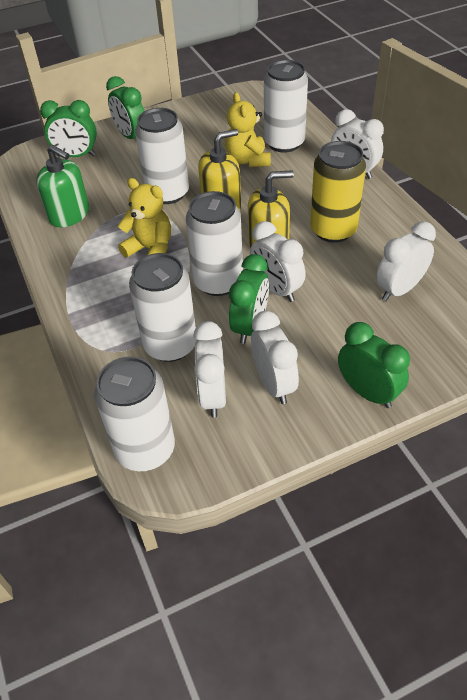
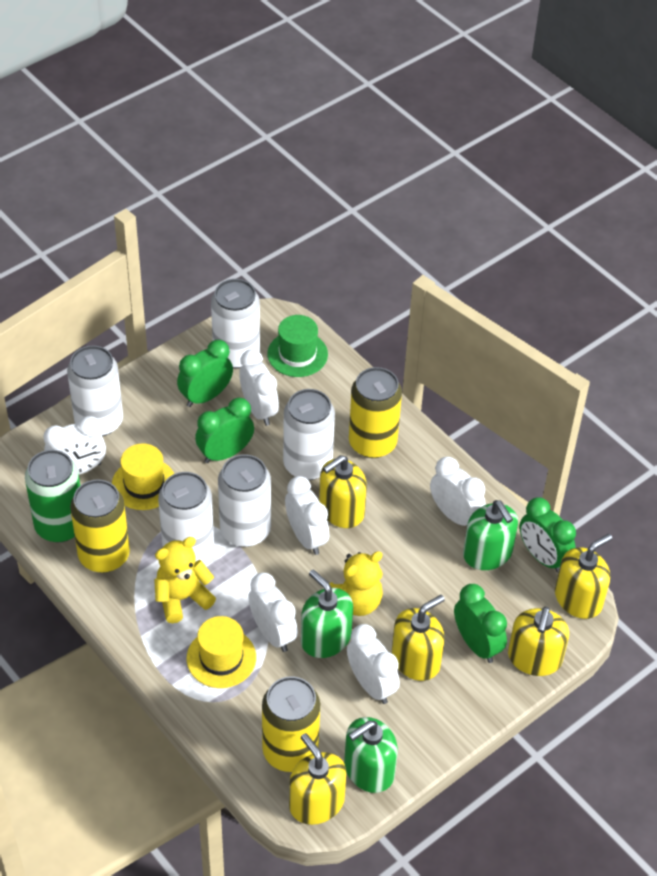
green can: 0 -> 1
green hat: 0 -> 1
green soap dispenser: 1 -> 3
white clock: 5 -> 6
yellow can: 1 -> 3
yellow hat: 0 -> 2
yellow soap dispenser: 2 -> 5

